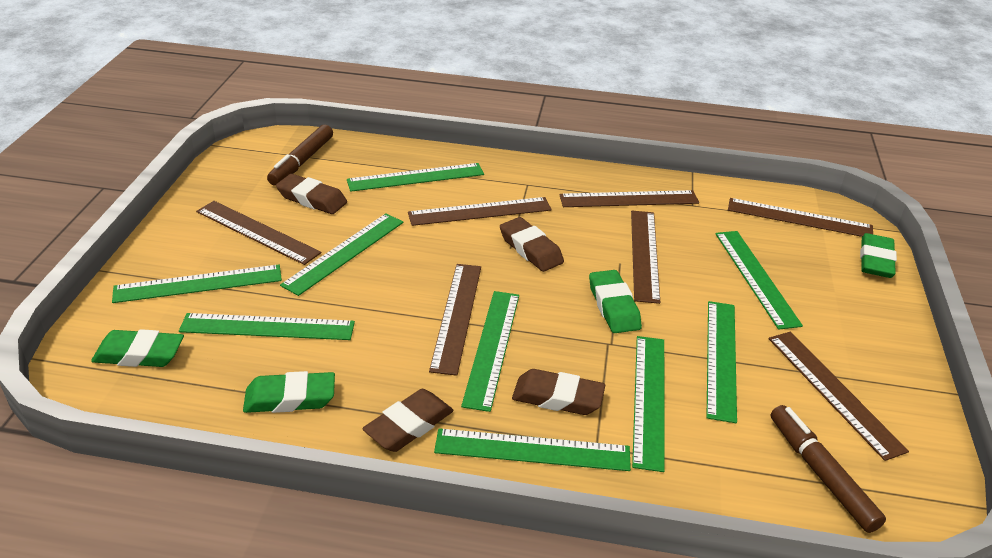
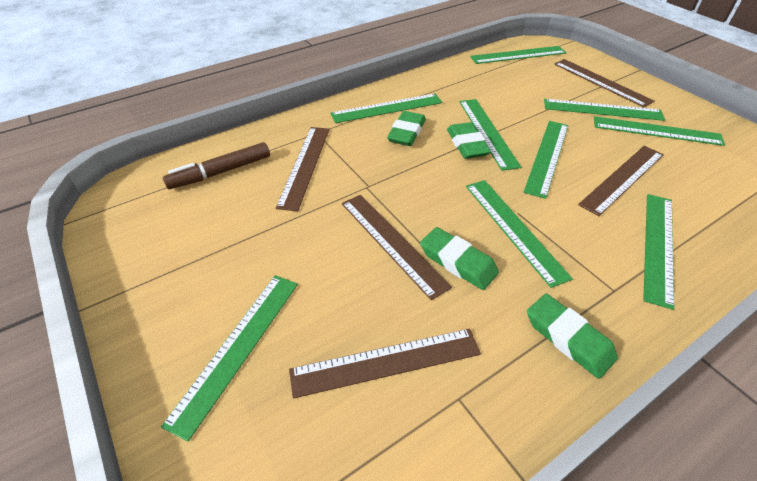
brown eraser: 4 -> 0
brown marker: 2 -> 1
brown ruler: 7 -> 5

